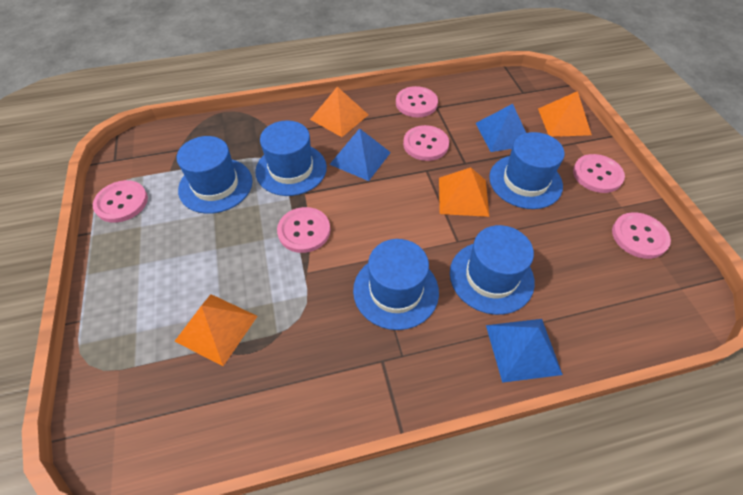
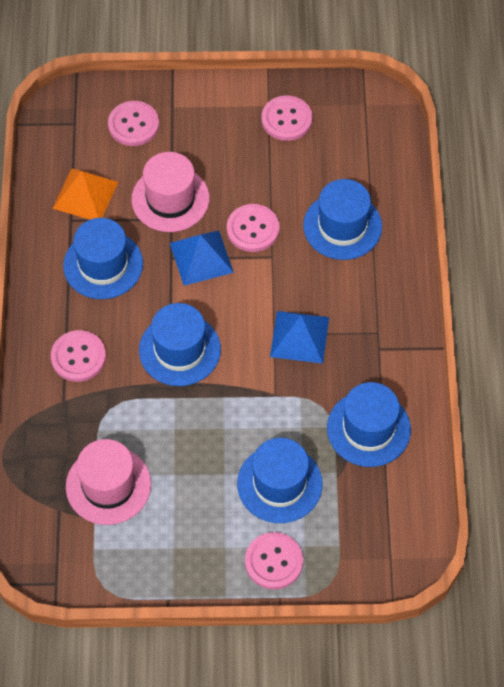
blue pyramid: 3 -> 2
orange pyramid: 4 -> 1
pink button: 6 -> 5
pink hat: 0 -> 2

